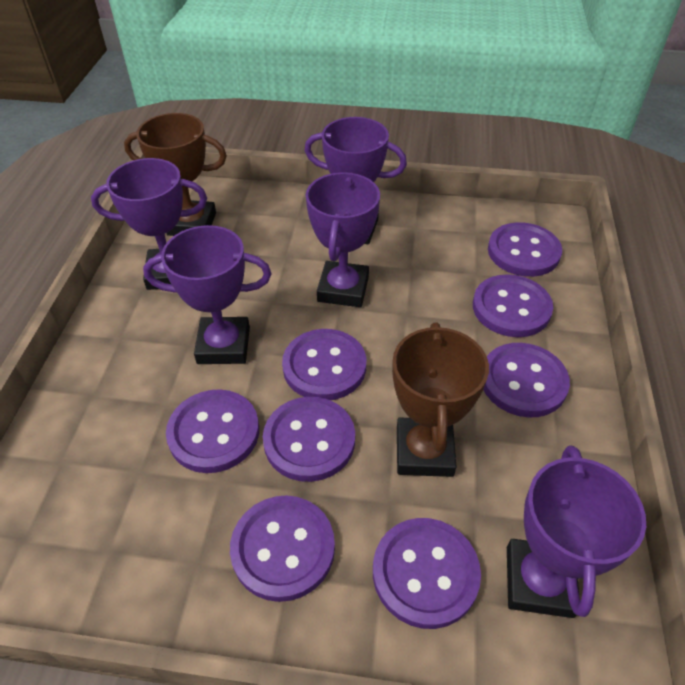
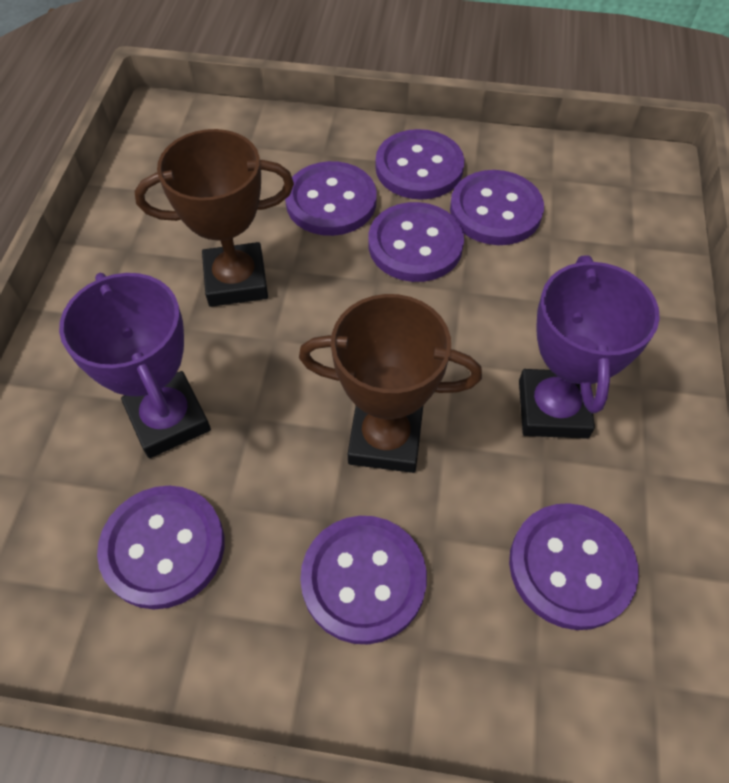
purple button: 8 -> 7
purple trophy: 5 -> 2

